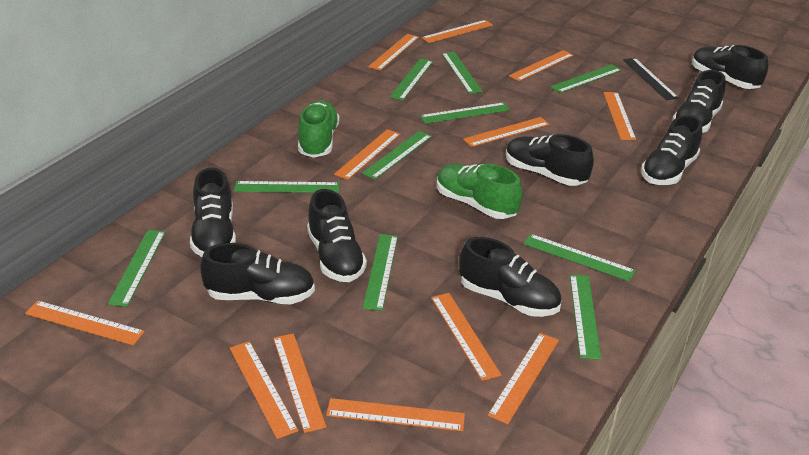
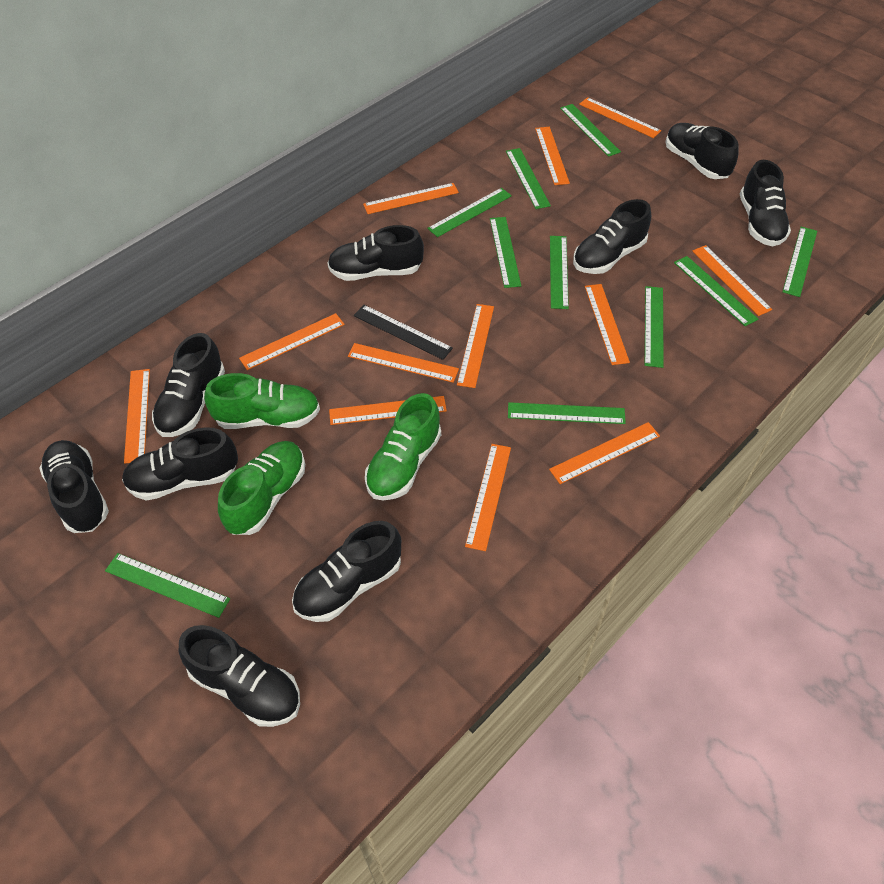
black shoe: 8 -> 9
green shoe: 2 -> 3

